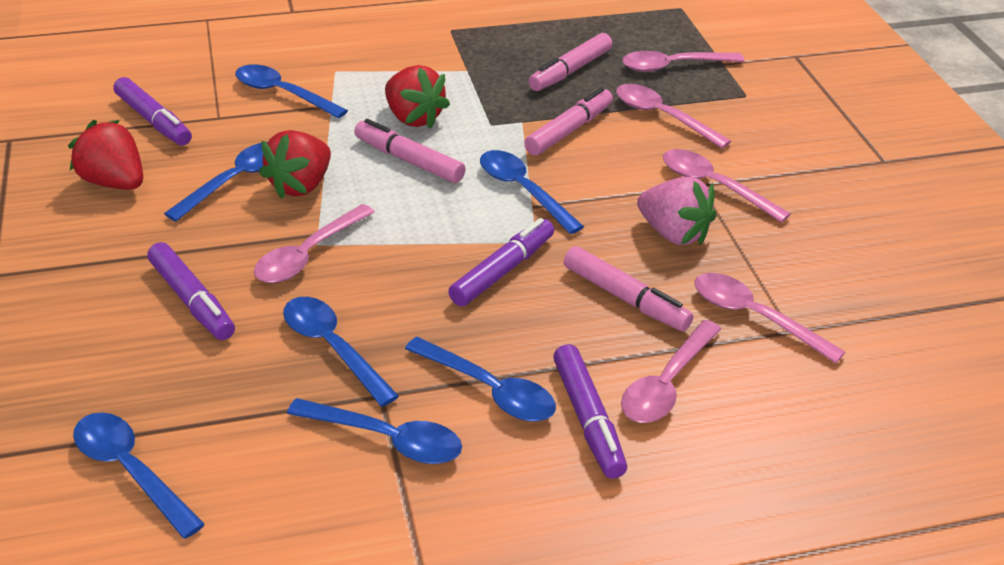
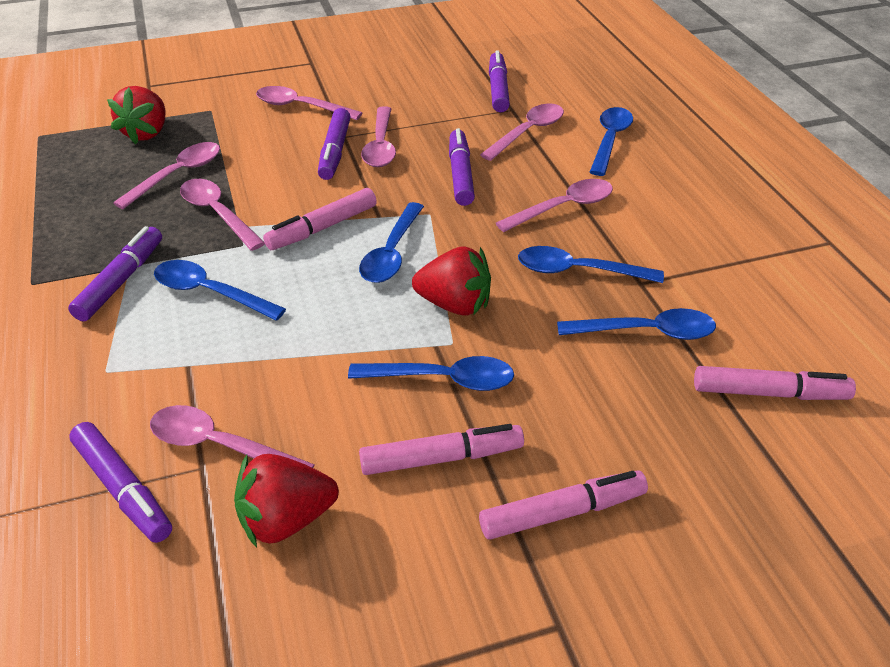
blue spoon: 7 -> 6
pink spoon: 6 -> 7
pink strawberry: 1 -> 0
purple marker: 4 -> 5

